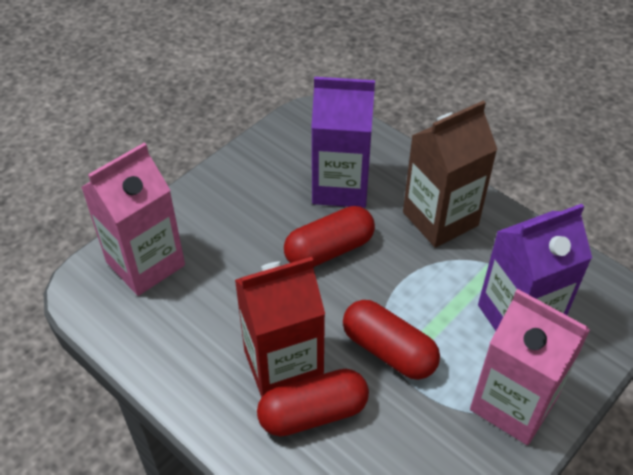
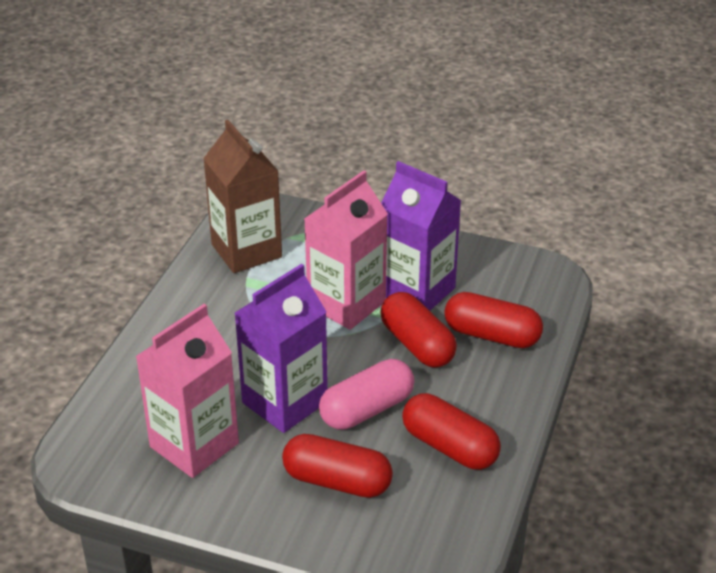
pink capsule: 0 -> 1
red capsule: 3 -> 4
red carton: 1 -> 0

